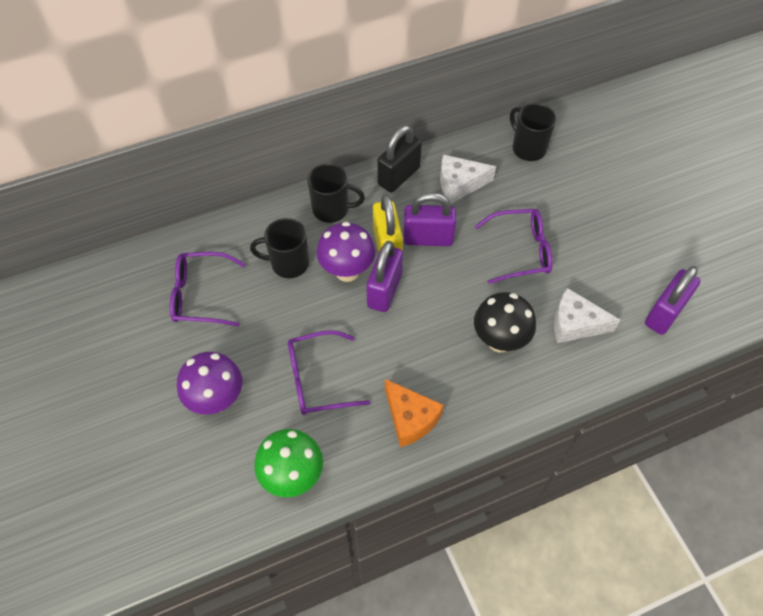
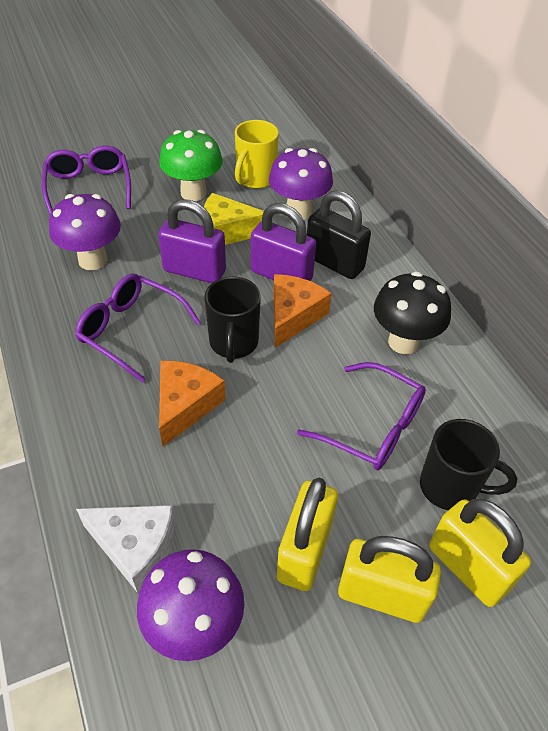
black mug: 3 -> 2
orange cheese: 1 -> 2
purple mushroom: 2 -> 3
purple padlock: 3 -> 2
white cheese: 2 -> 1
yellow cheese: 0 -> 1
yellow mug: 0 -> 1
yellow padlock: 1 -> 3

